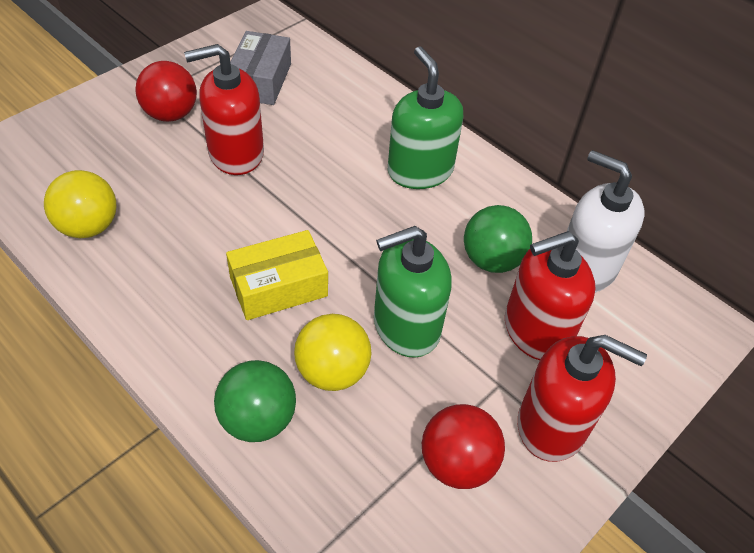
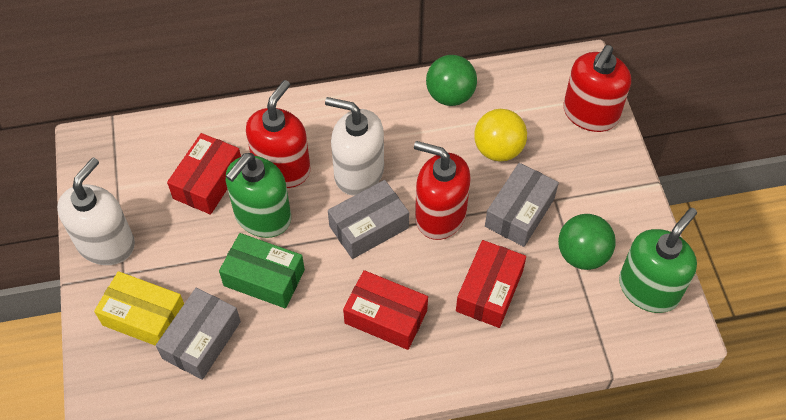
green box: 0 -> 1
grey box: 1 -> 3
red ball: 2 -> 0
red box: 0 -> 3
white soap dispenser: 1 -> 2
yellow ball: 2 -> 1

